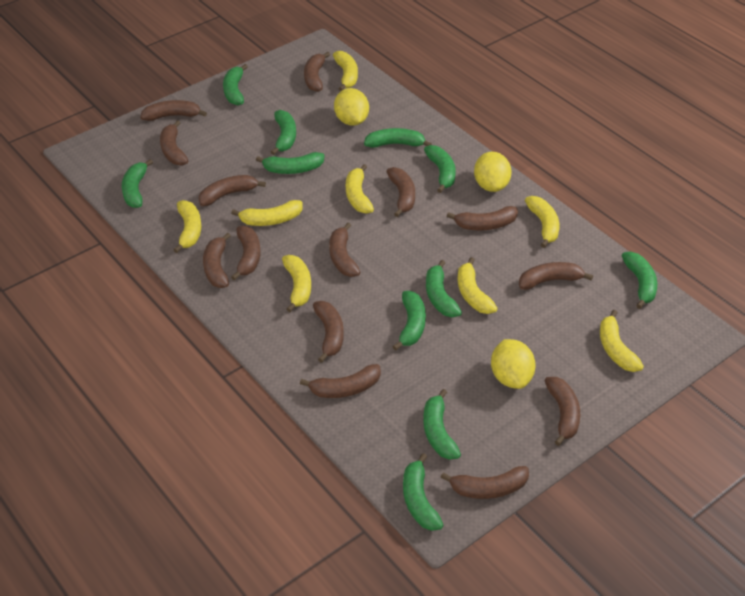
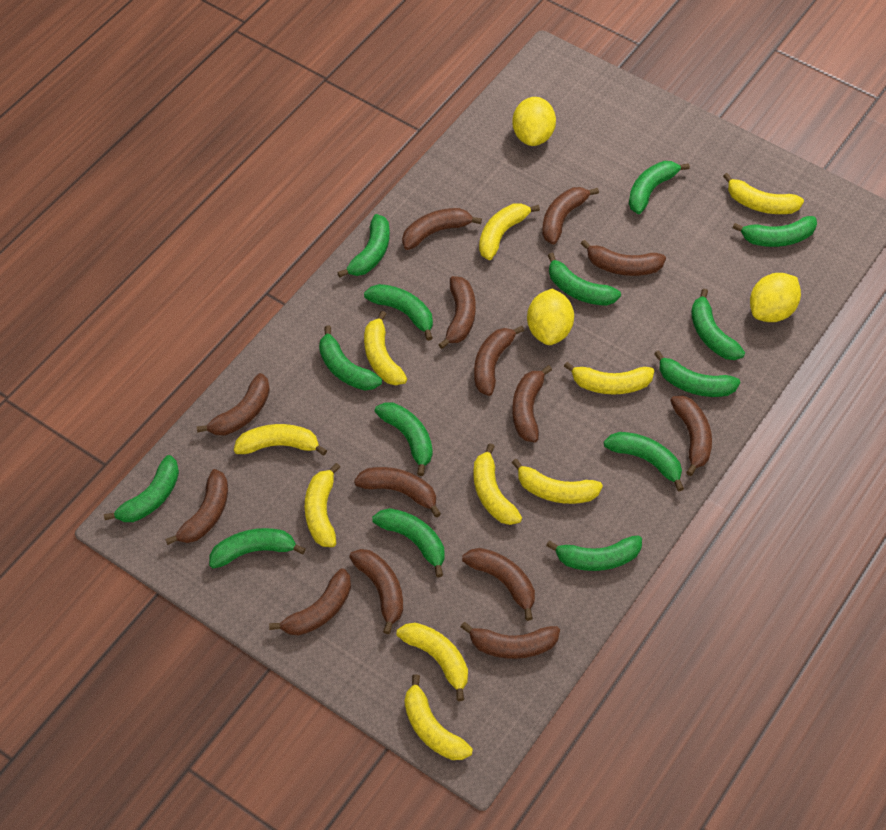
green banana: 11 -> 14
yellow banana: 8 -> 10

